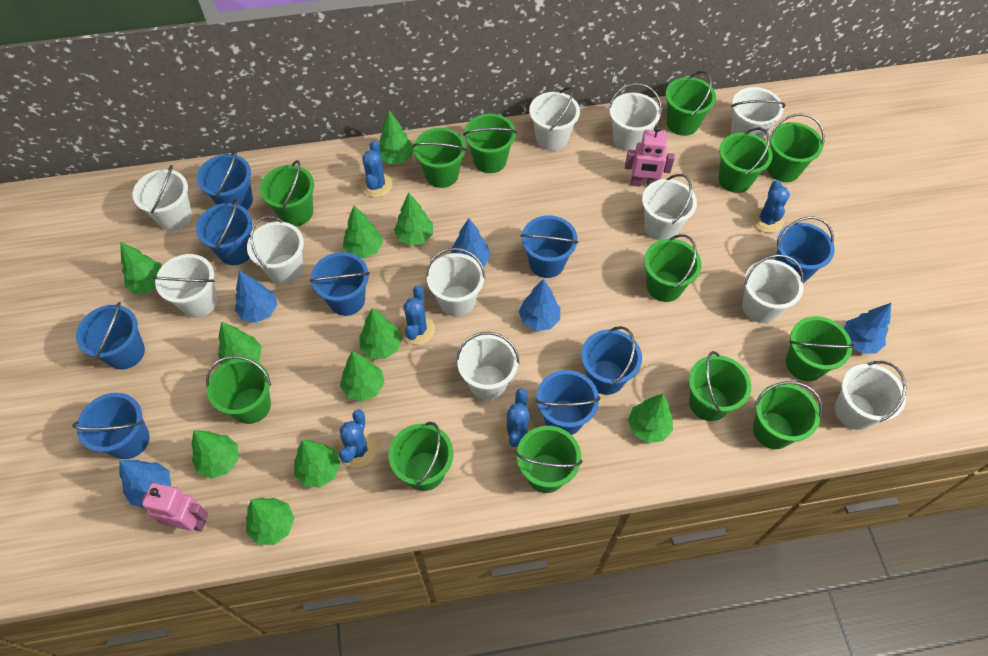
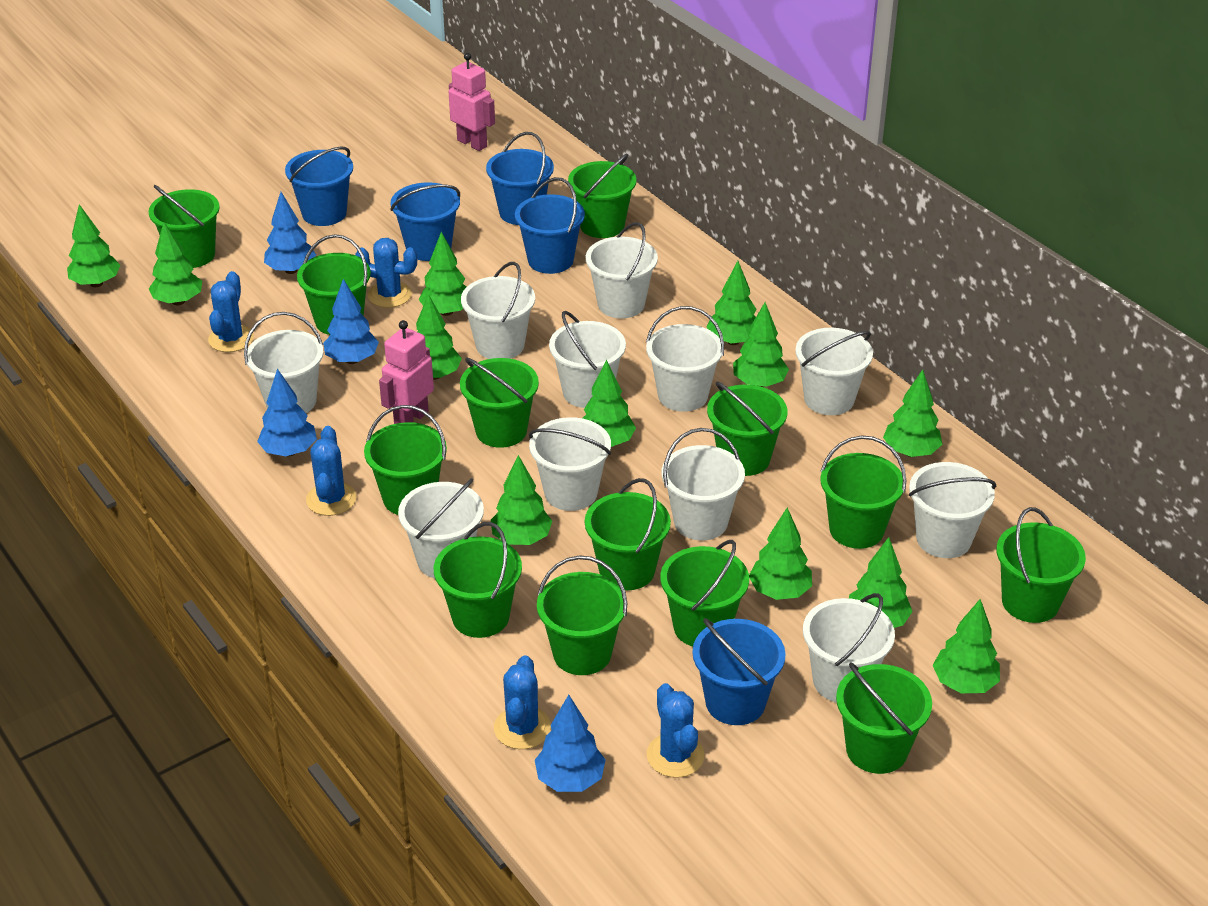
blue bucket: 9 -> 5
blue tree: 5 -> 4
green tree: 11 -> 12

